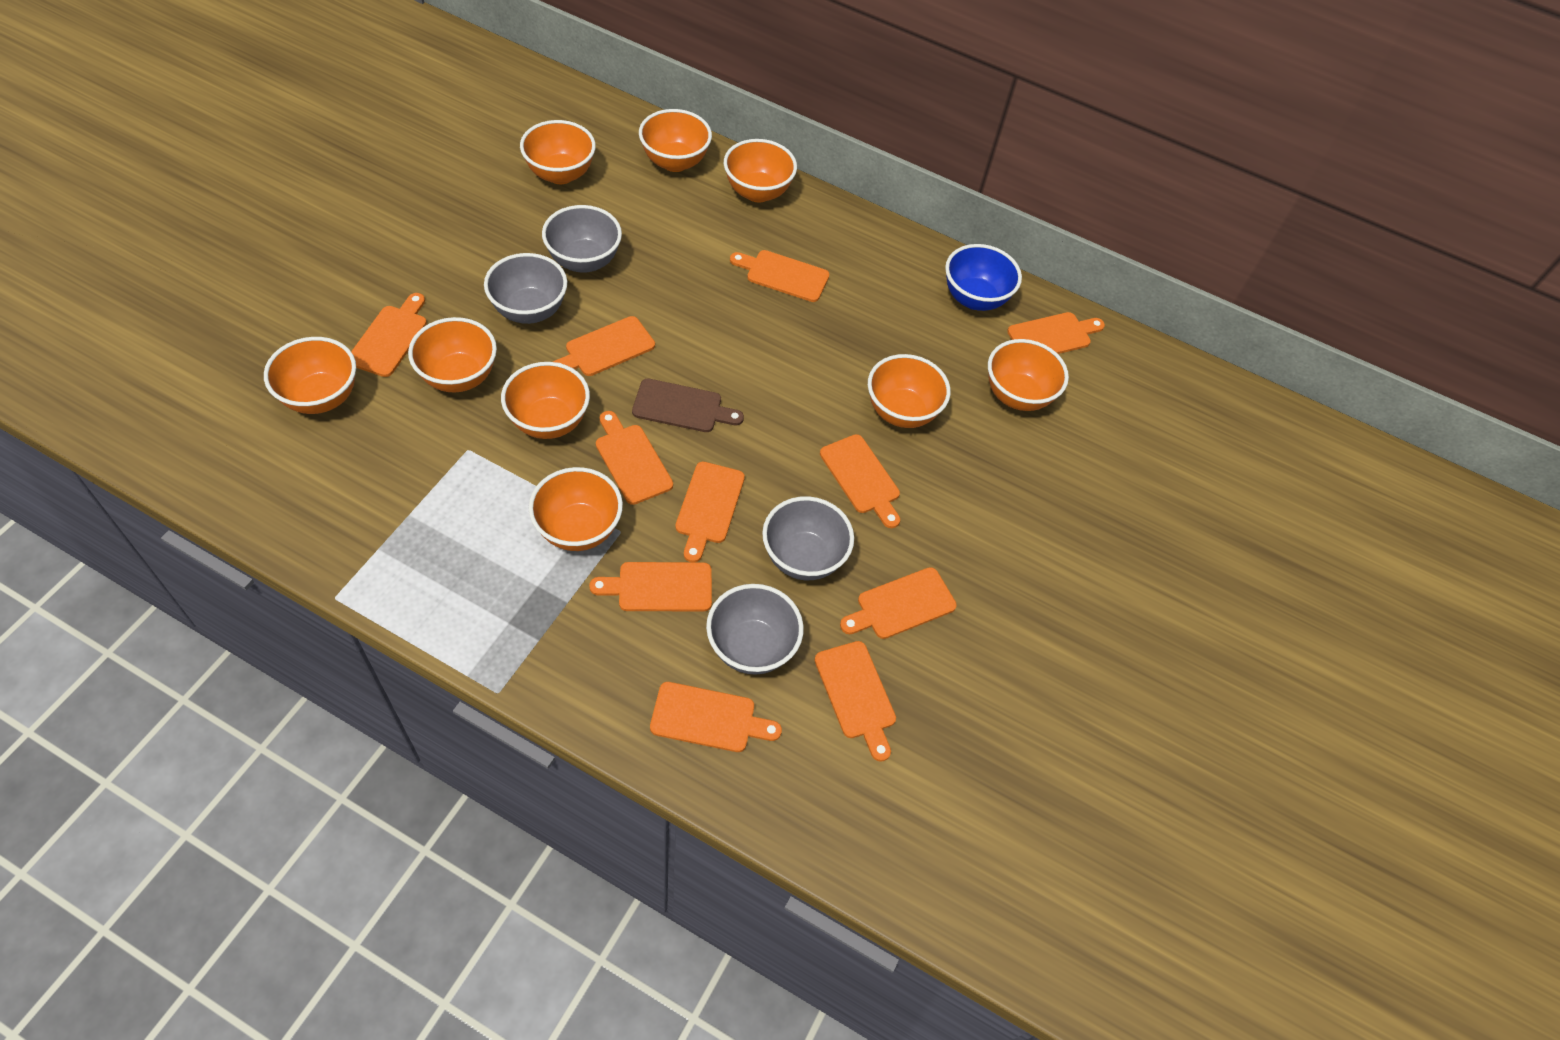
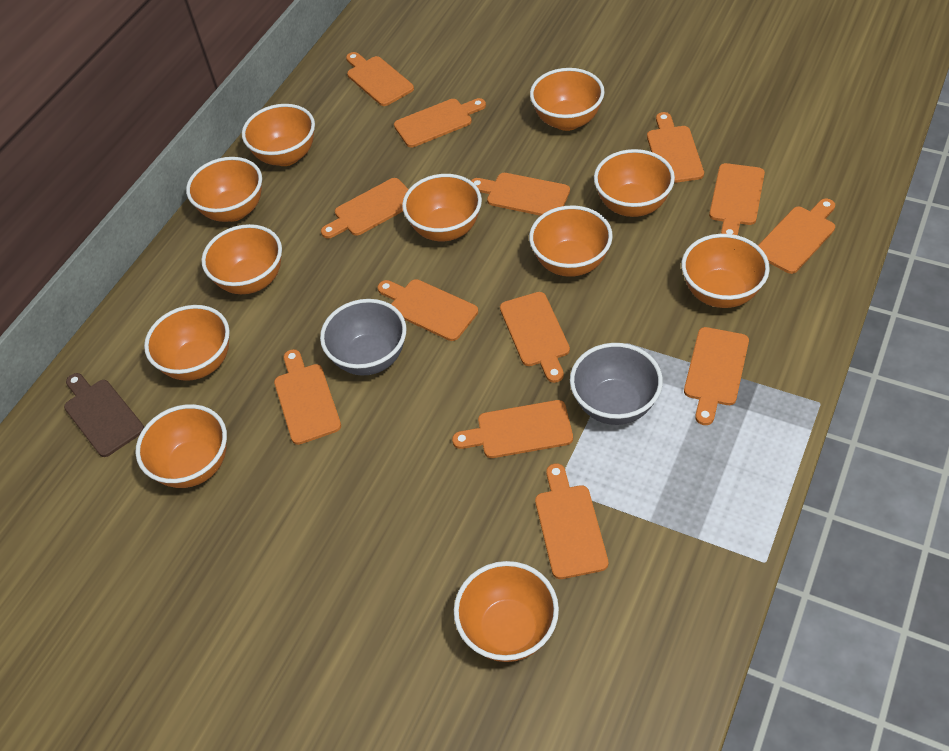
blue bowl: 1 -> 0
grey bowl: 4 -> 2
orange bowl: 9 -> 11
orange cutting board: 11 -> 13

